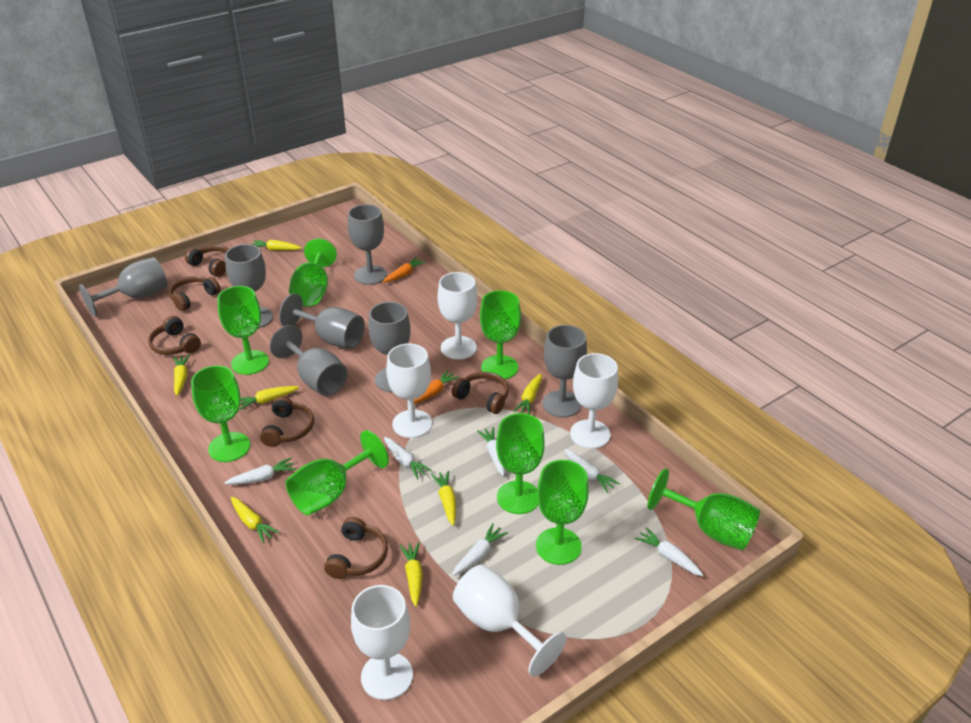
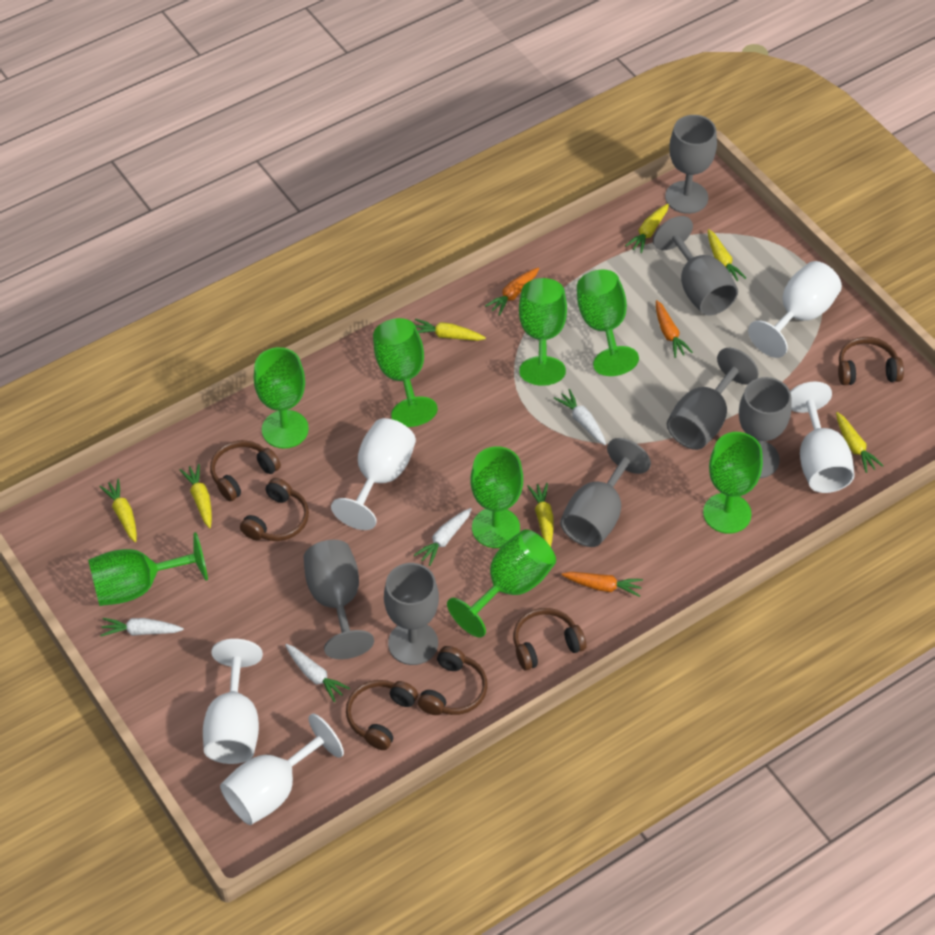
orange carrot: 2 -> 3
white carrot: 6 -> 4

